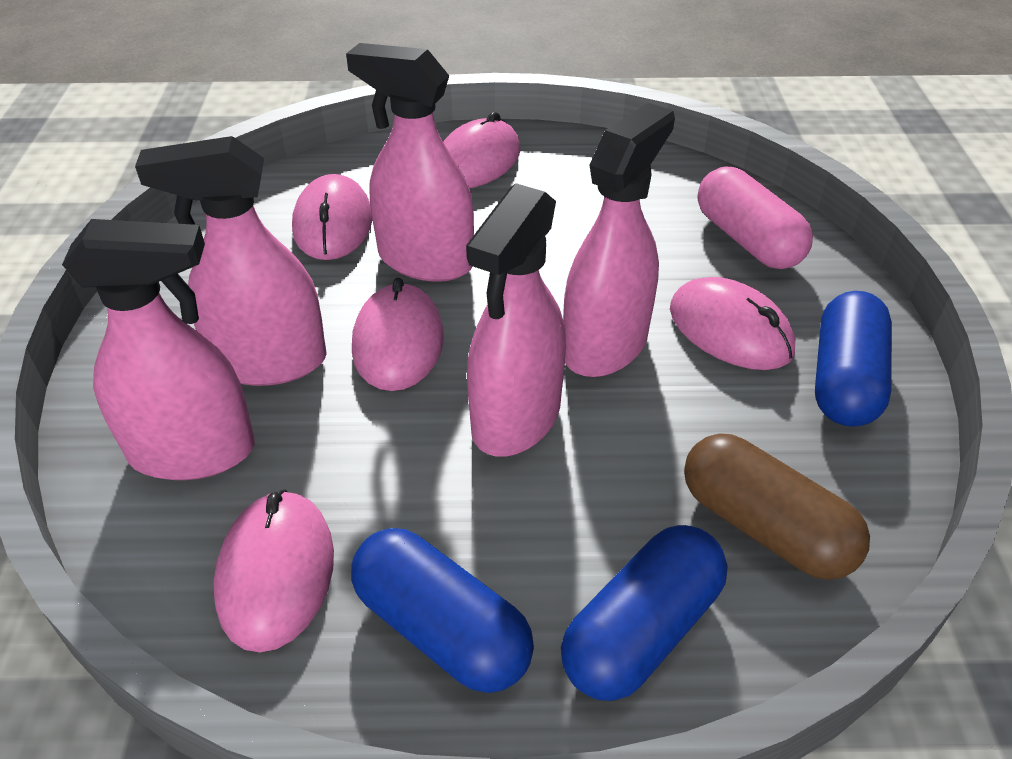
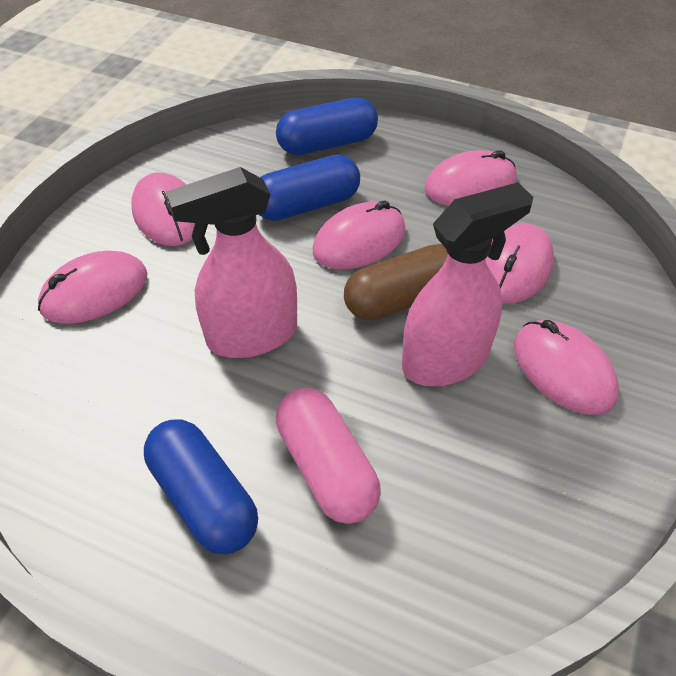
pink mouse: 5 -> 6
pink spray bottle: 5 -> 2

